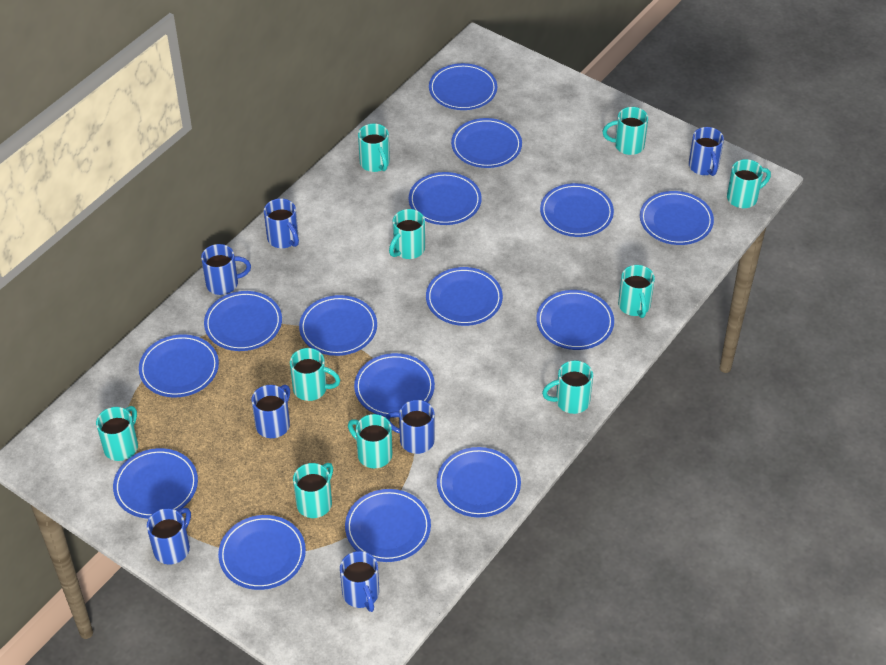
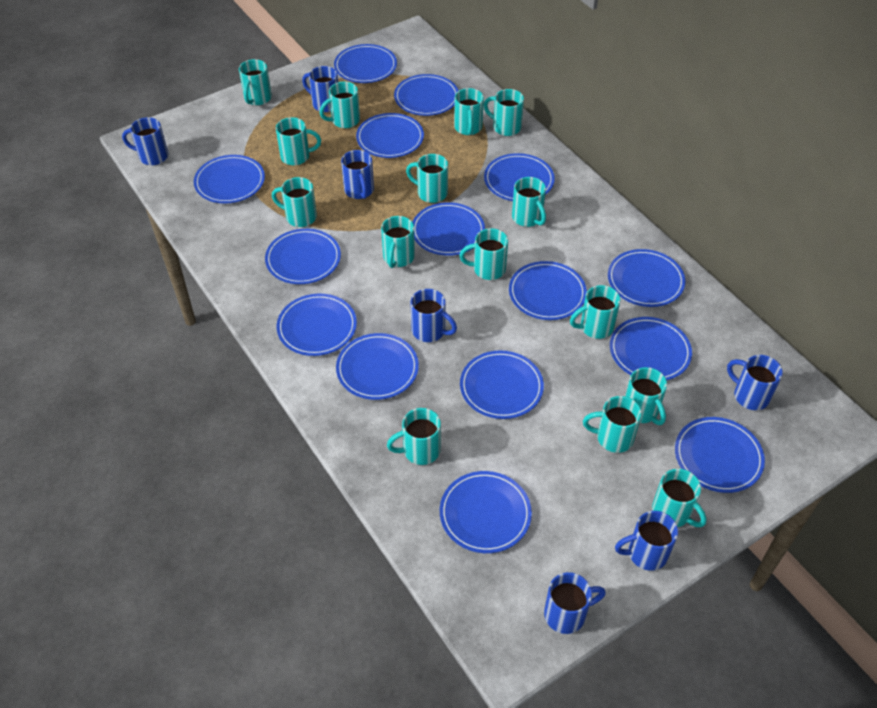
turquoise mug: 10 -> 15

